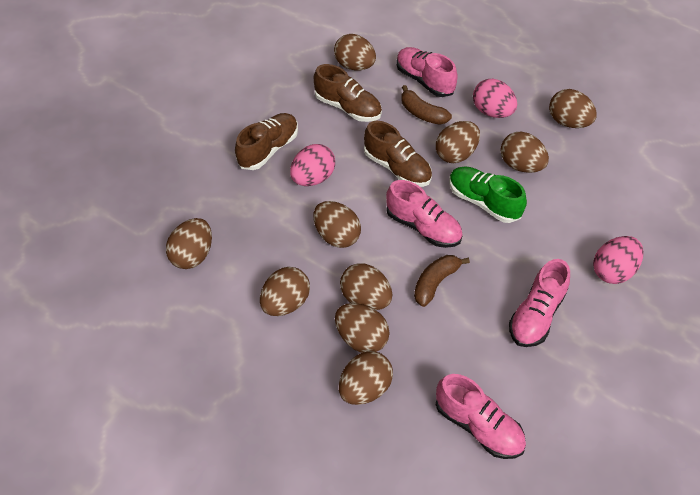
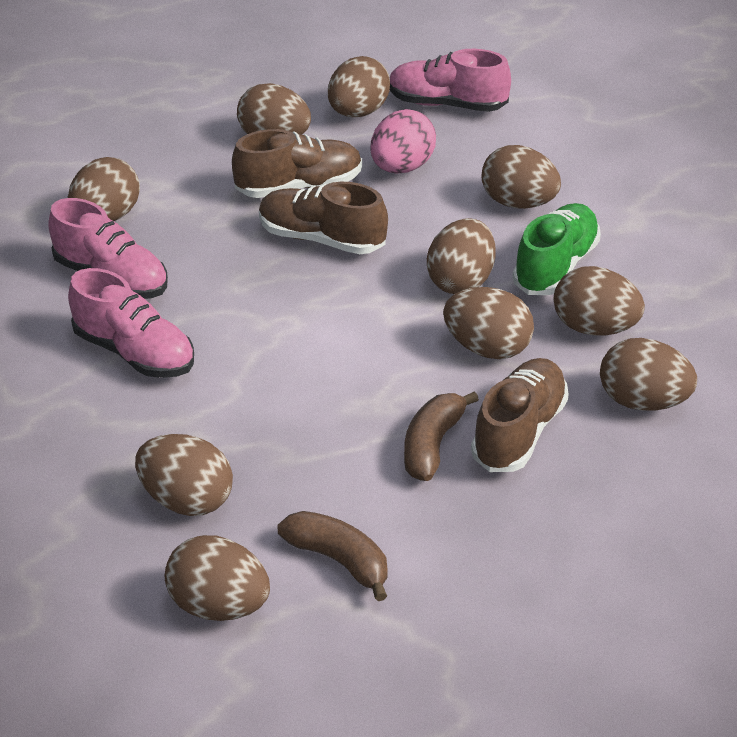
pink egg: 3 -> 1
pink shoe: 4 -> 3

